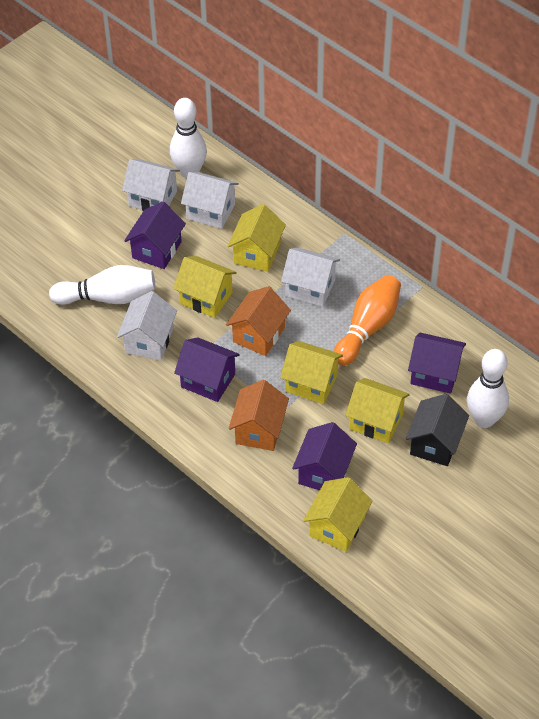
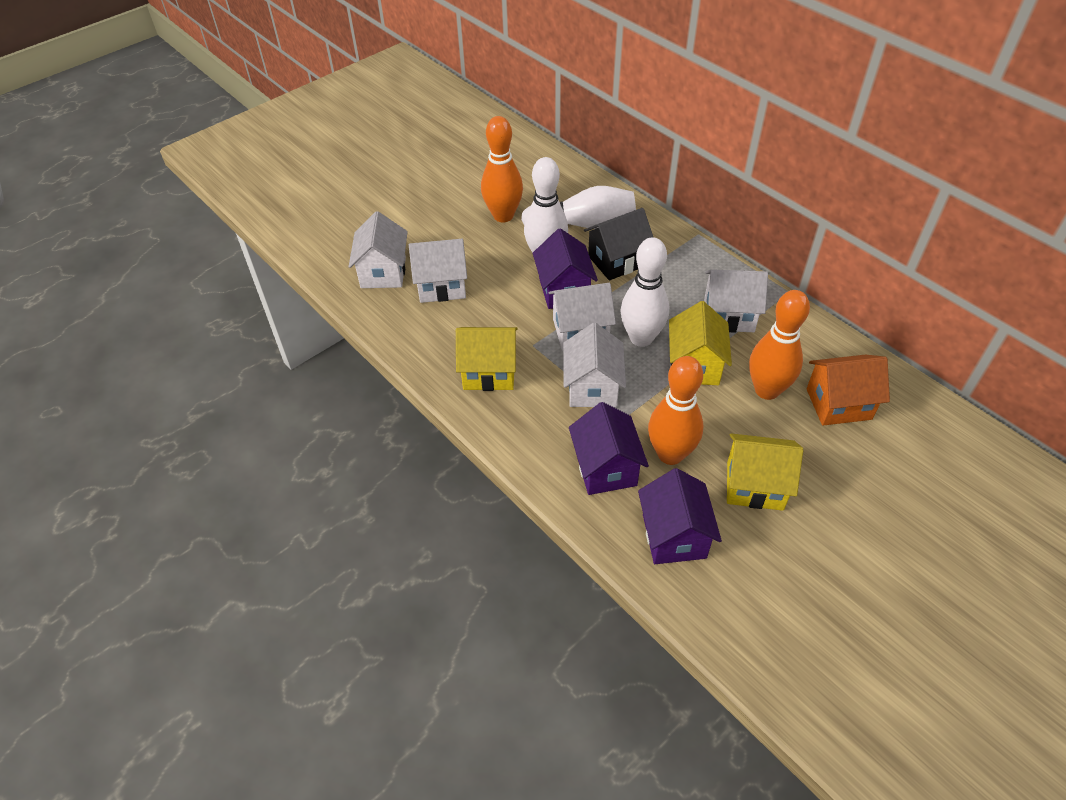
orange bowling pin: 1 -> 3
orange house: 2 -> 1
purple house: 4 -> 3
white house: 4 -> 5
yellow house: 5 -> 3

